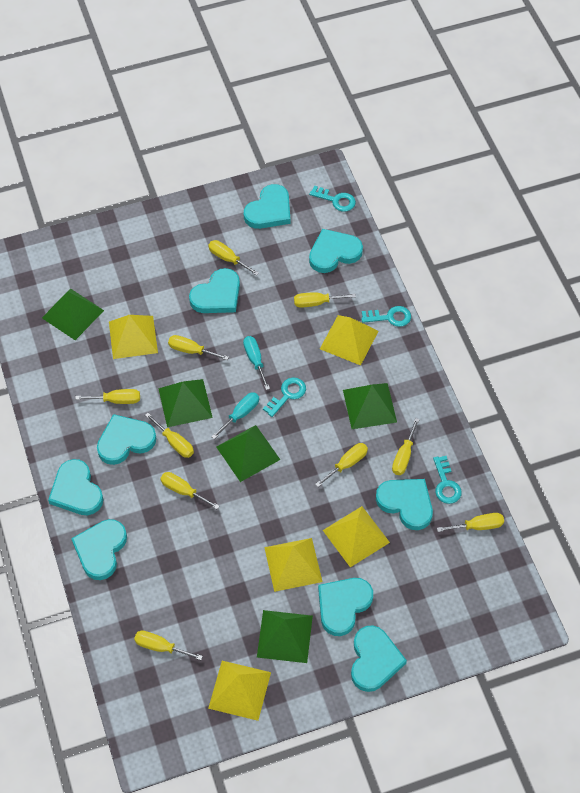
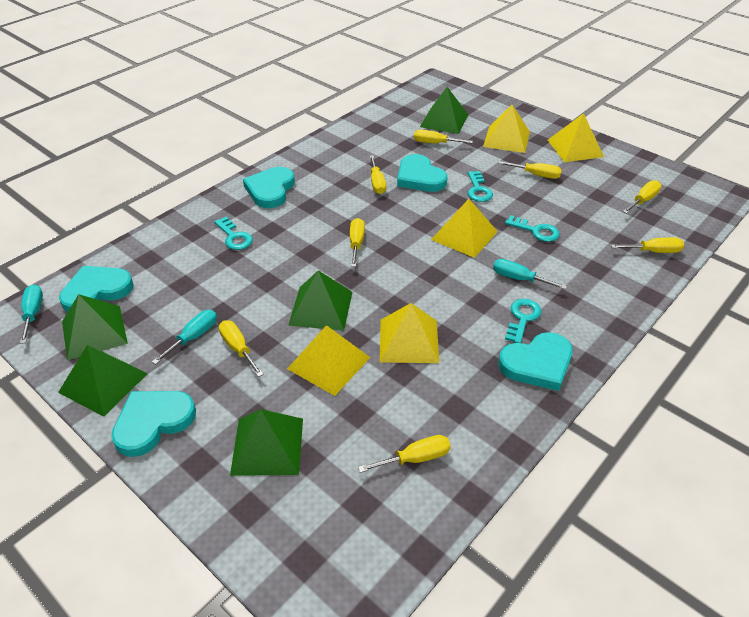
turquoise heart: 9 -> 5
turquoise screwdriver: 2 -> 3
yellow screwdriver: 10 -> 8

